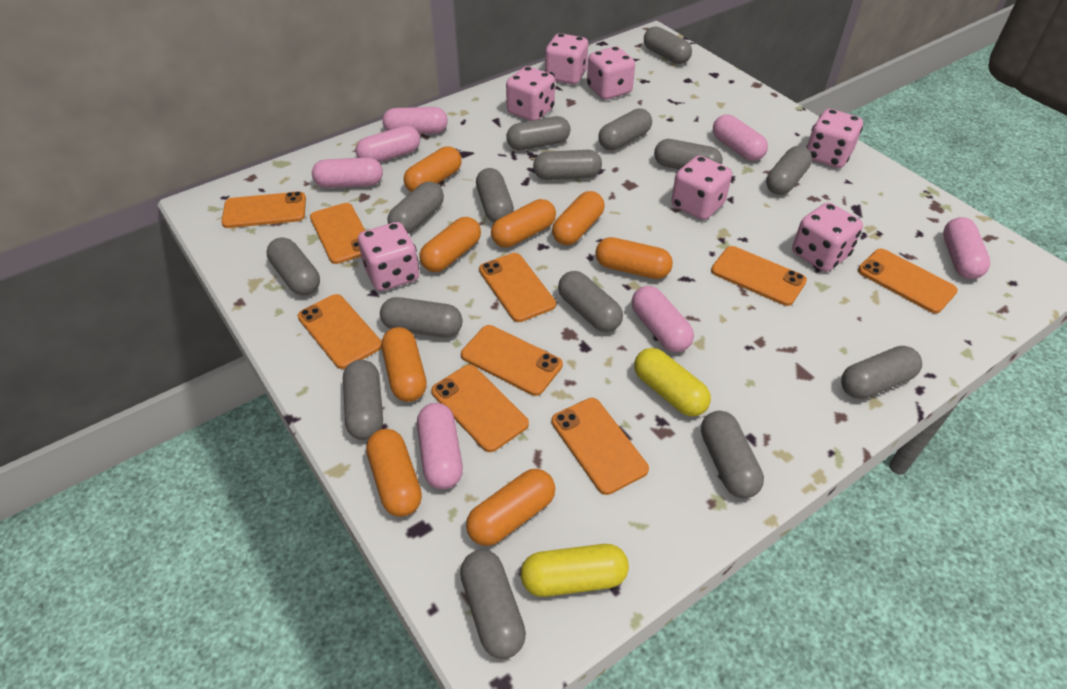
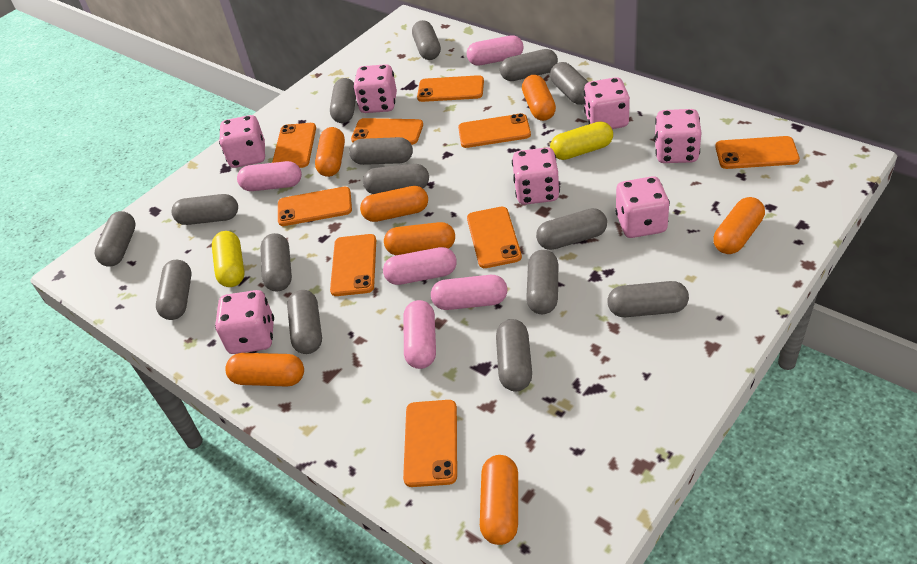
orange capsule: 8 -> 7
pink capsule: 7 -> 5

